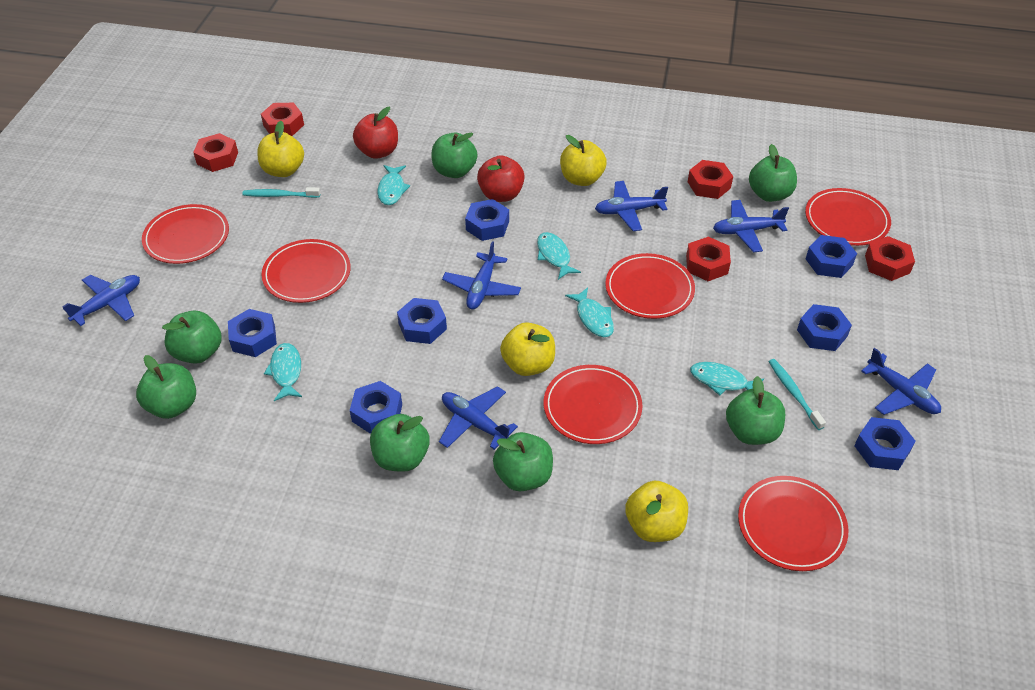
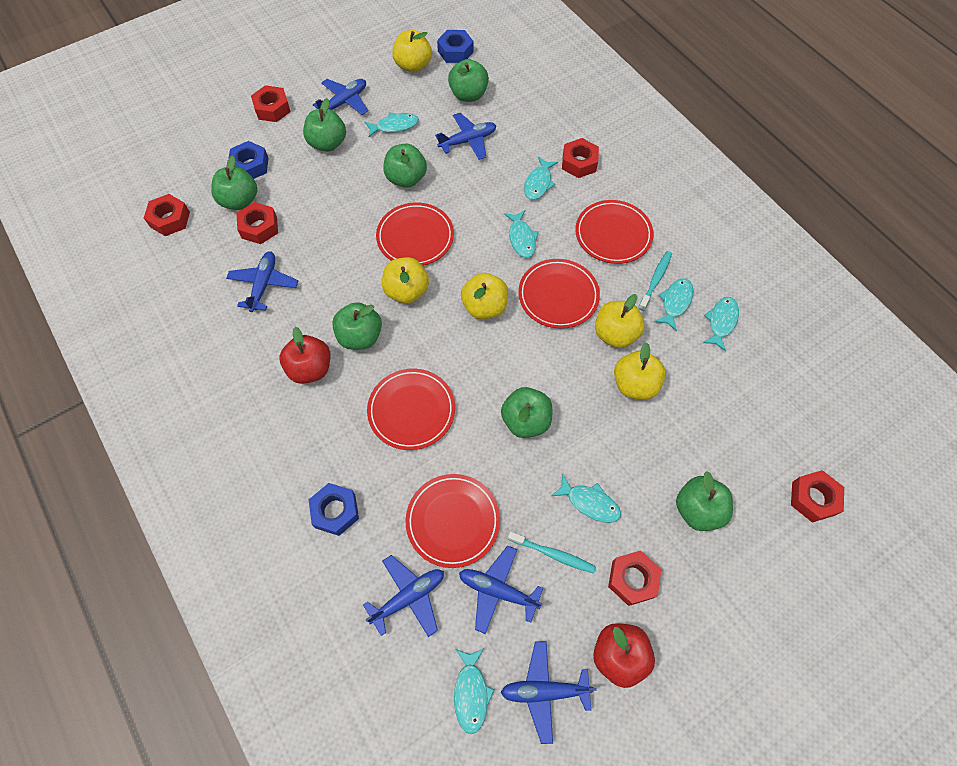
blue nut: 7 -> 3
red nut: 5 -> 6
red plate: 6 -> 5
turquoise fish: 5 -> 7
yellow apple: 4 -> 5

